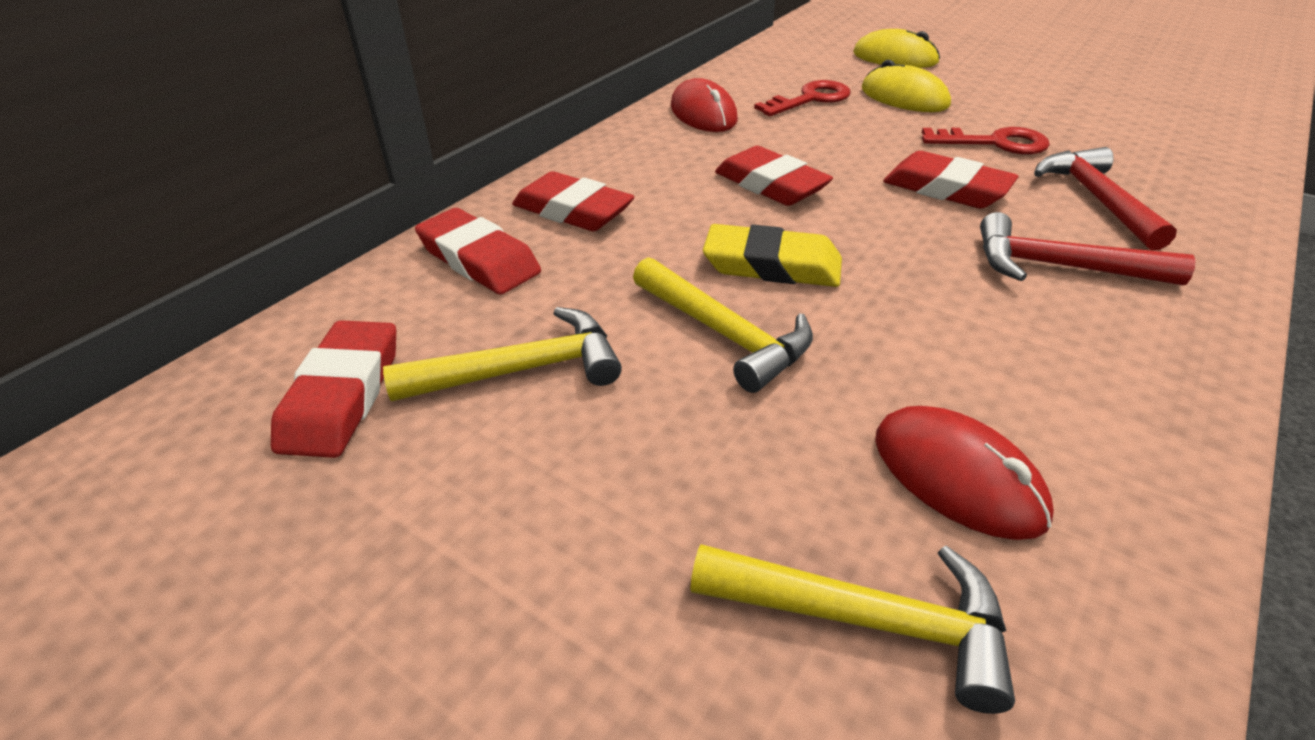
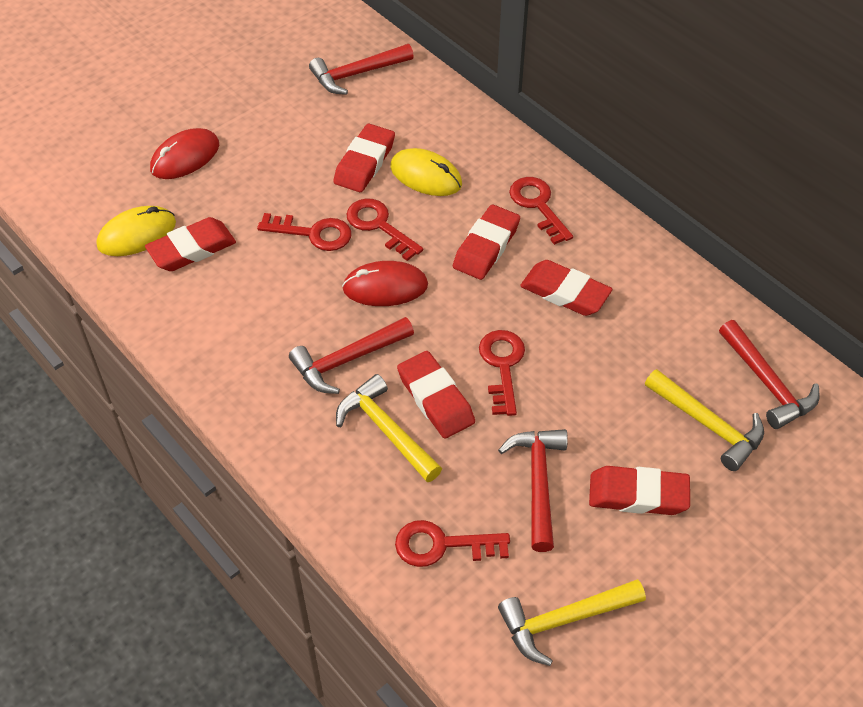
red eraser: 5 -> 6
red hammer: 2 -> 4
red key: 2 -> 5
yellow eraser: 1 -> 0

